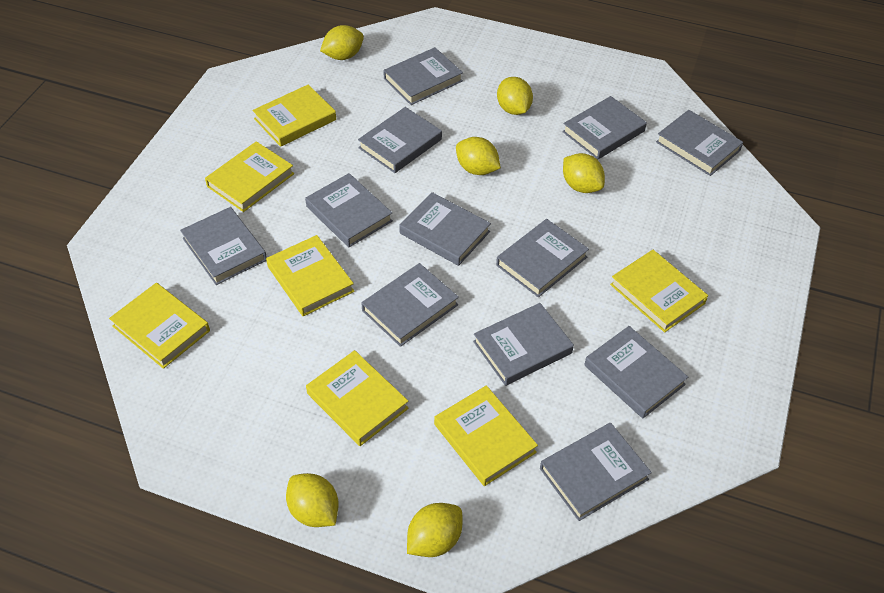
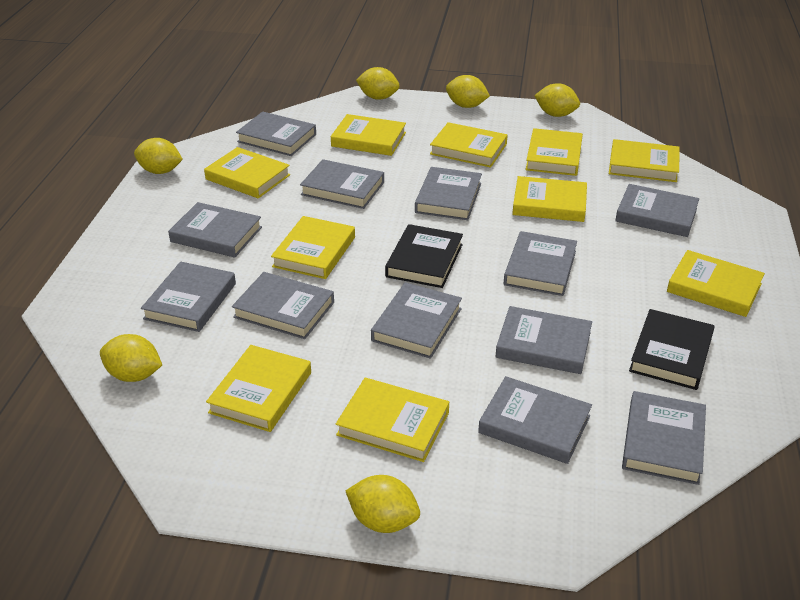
black book: 0 -> 2
yellow book: 7 -> 10

